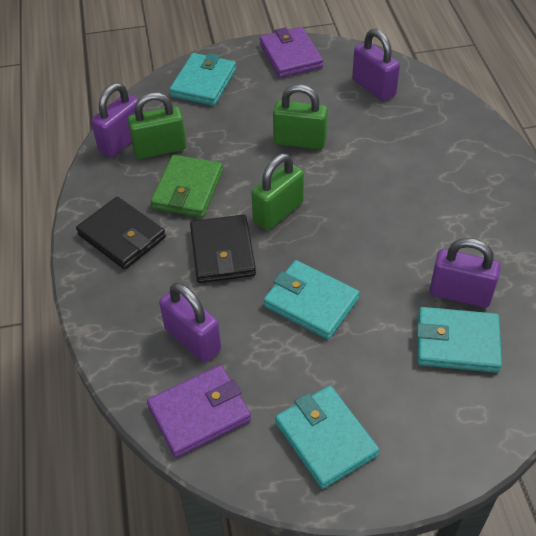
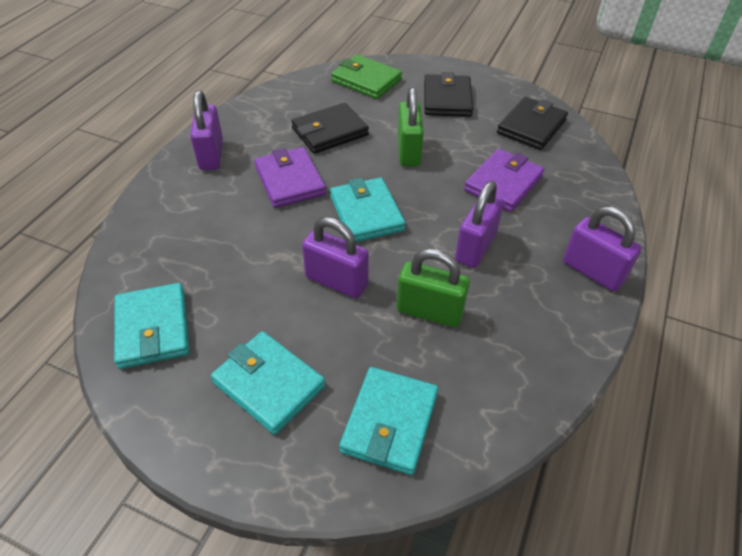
black wallet: 2 -> 3
green padlock: 3 -> 2

